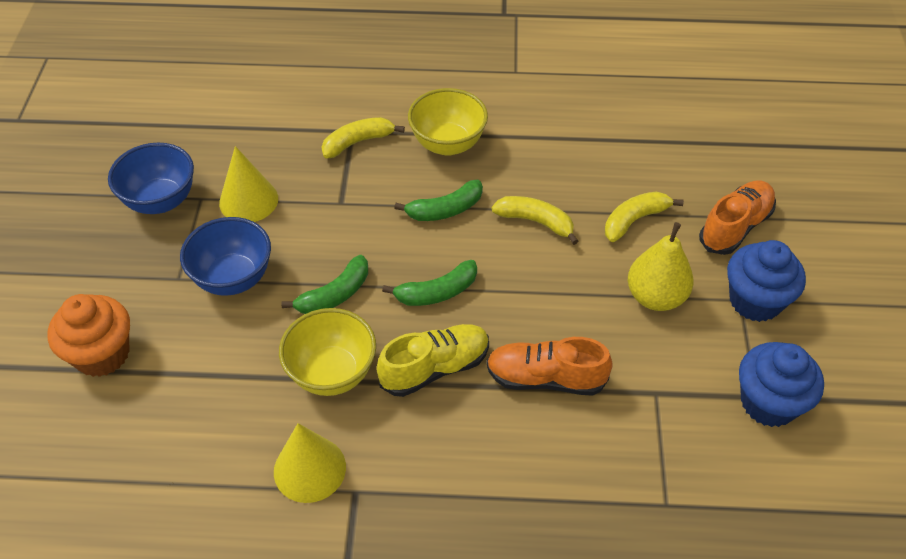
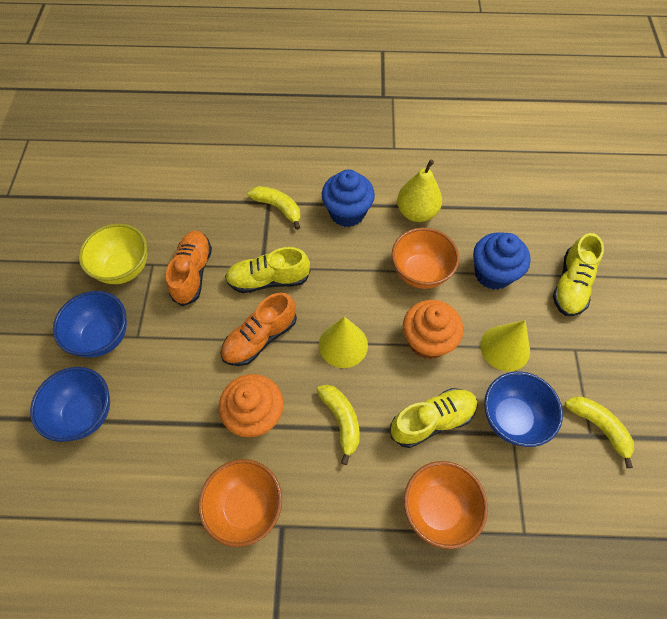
blue bowl: 2 -> 3
green banana: 3 -> 0
orange bowl: 0 -> 3
orange cupcake: 1 -> 2
yellow bowl: 2 -> 1
yellow shoe: 1 -> 3

